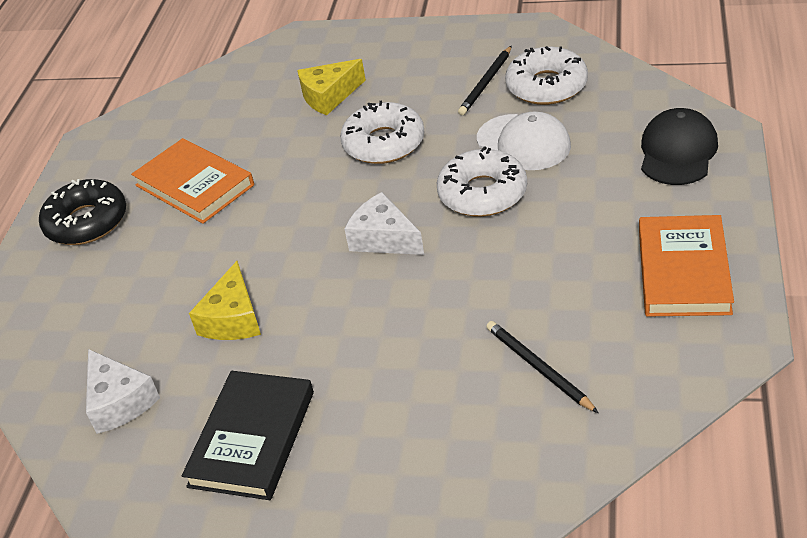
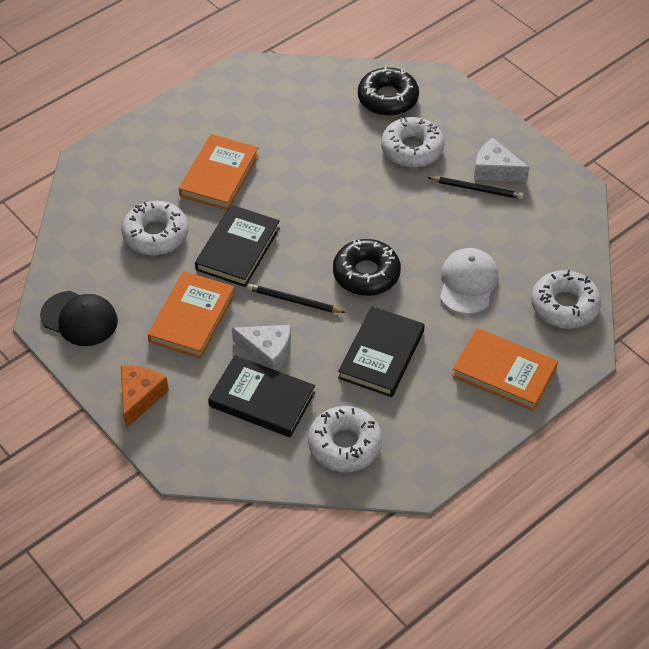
black book: 1 -> 3
black donut: 1 -> 2
orange book: 2 -> 3
orange cheese: 0 -> 1
white donut: 3 -> 4
yellow cheese: 2 -> 0

